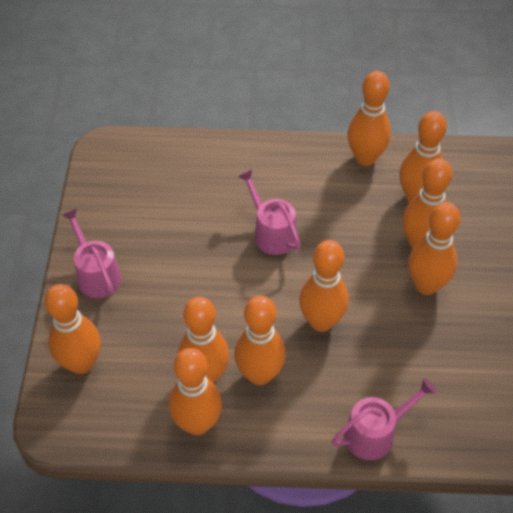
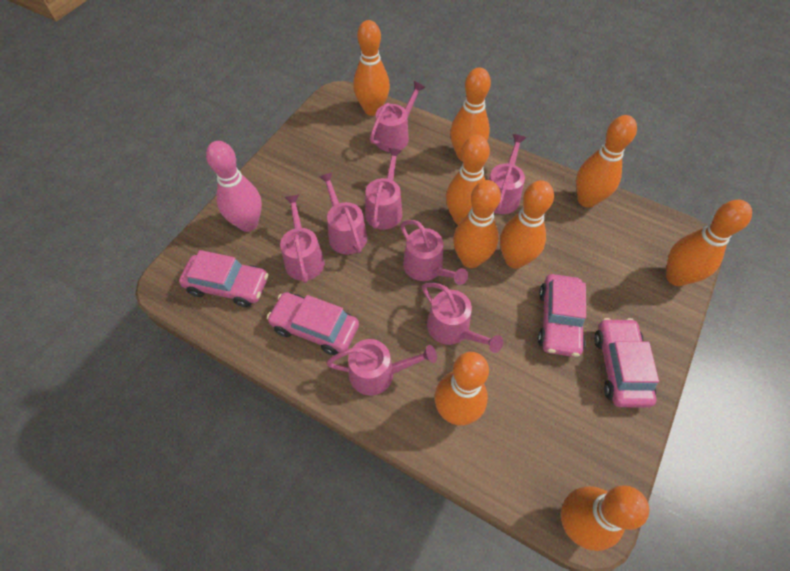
pink bowling pin: 0 -> 1
pink car: 0 -> 4
pink watering can: 3 -> 8

